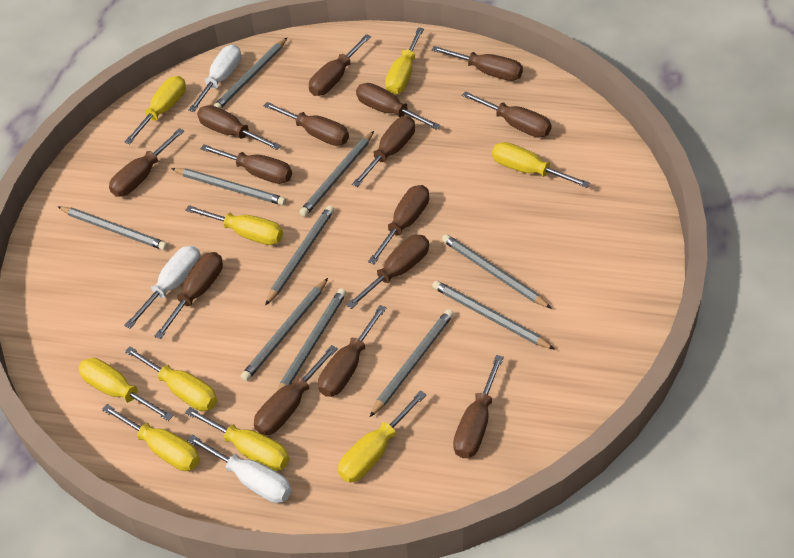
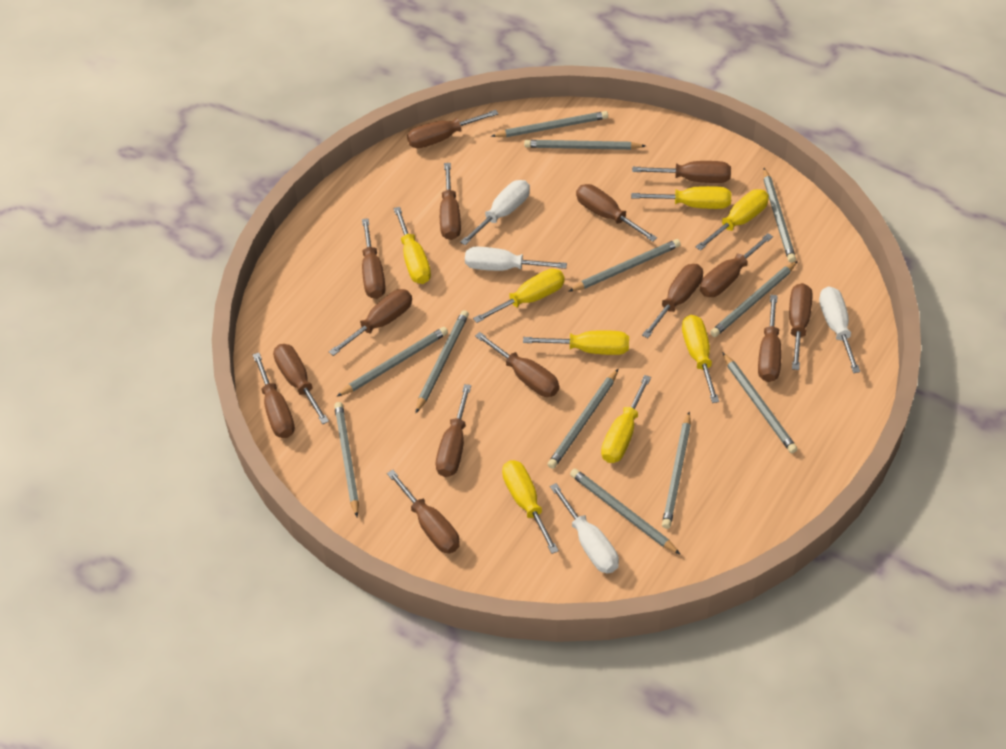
grey pencil: 10 -> 12
white screwdriver: 3 -> 4
yellow screwdriver: 9 -> 8

